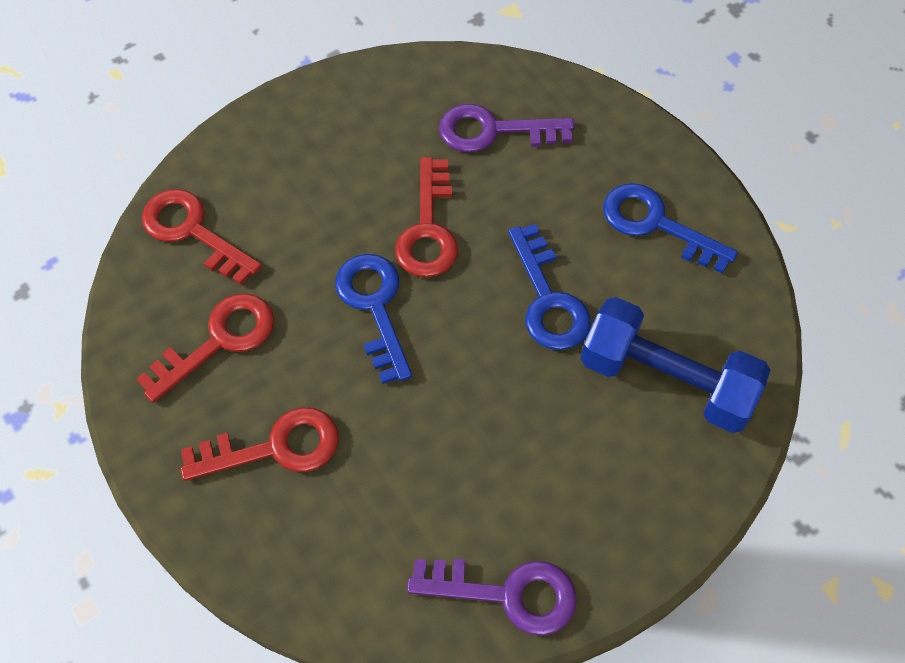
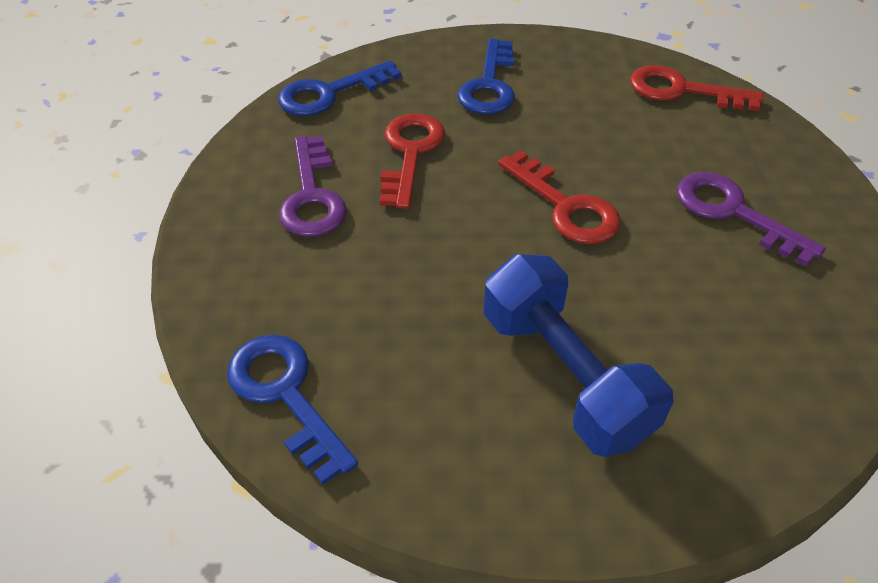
red key: 4 -> 3

